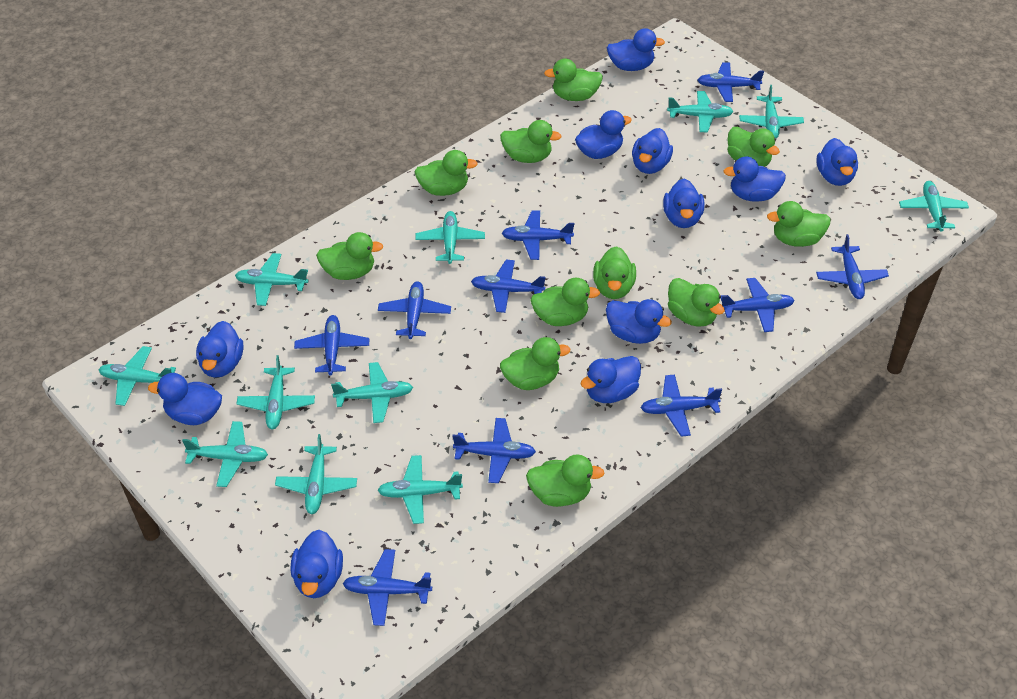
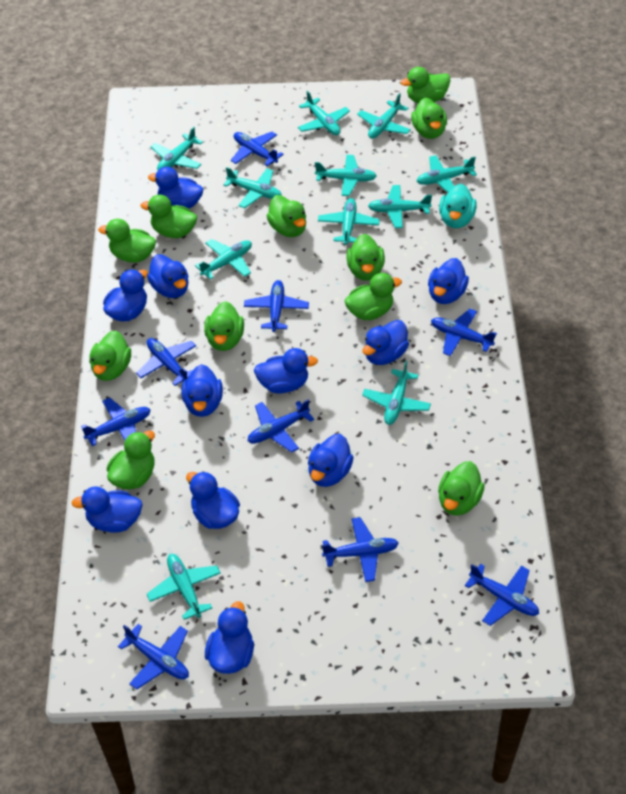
blue plane: 10 -> 9
turquoise duck: 0 -> 1

